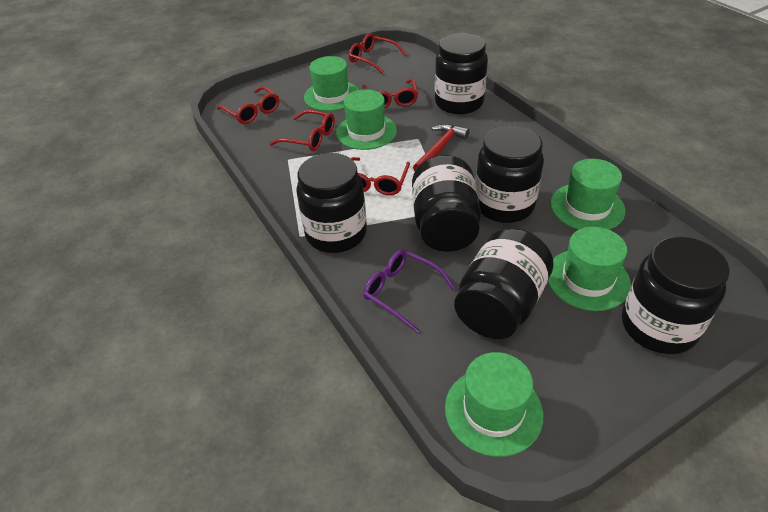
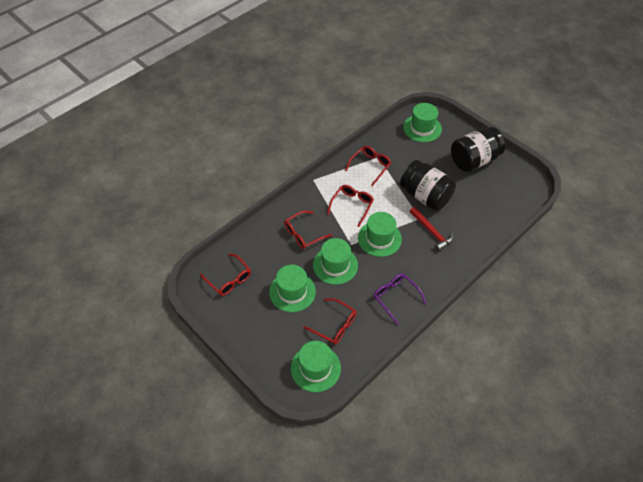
black jar: 6 -> 2

